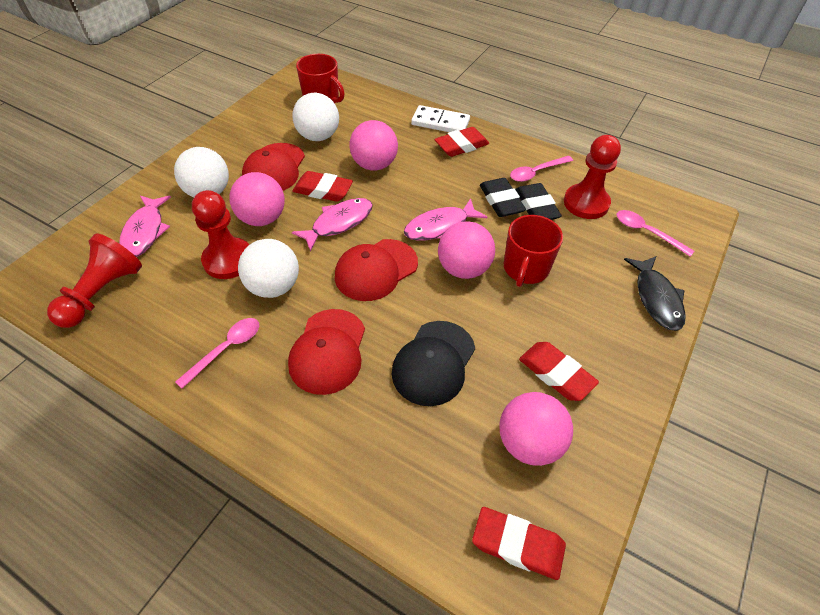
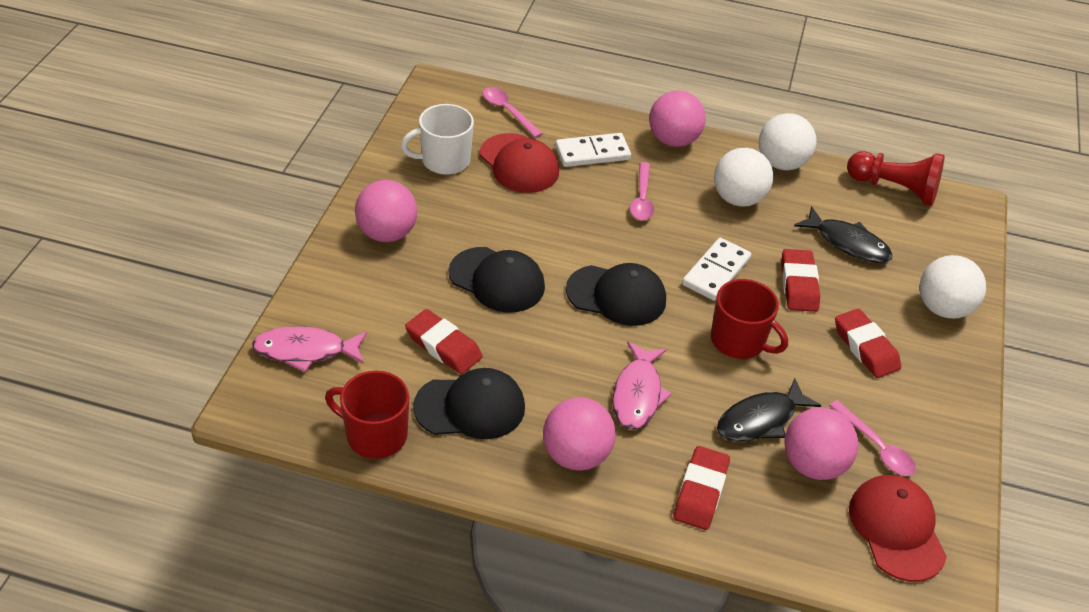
black cap: 1 -> 3
black eraser: 2 -> 0
black fish: 1 -> 2
pink fish: 3 -> 2
red cap: 3 -> 2
red pawn: 3 -> 1
white domino: 1 -> 2
white mug: 0 -> 1

